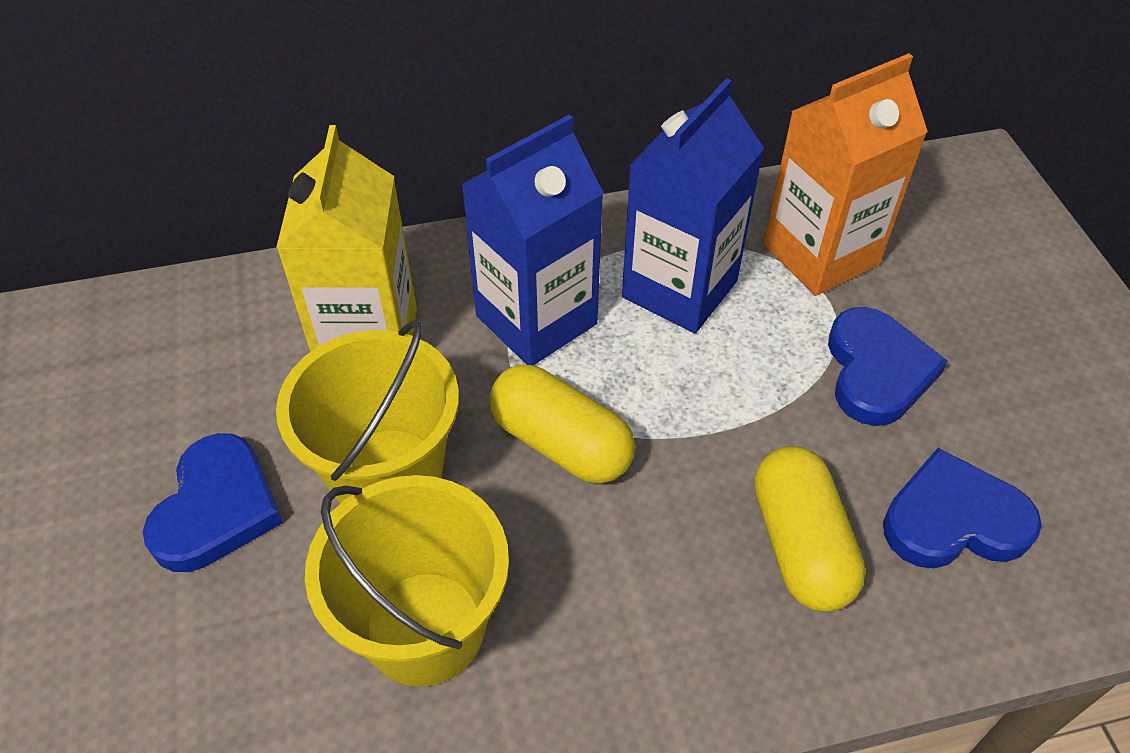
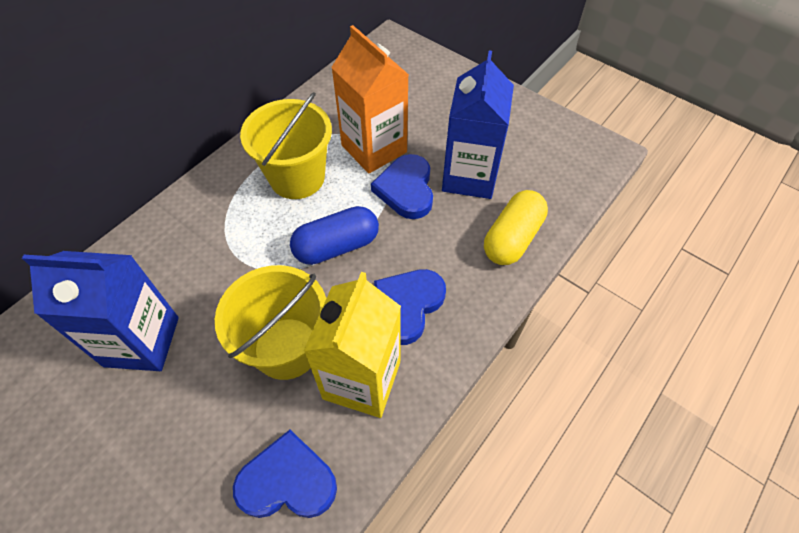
blue capsule: 0 -> 1
yellow capsule: 2 -> 1

